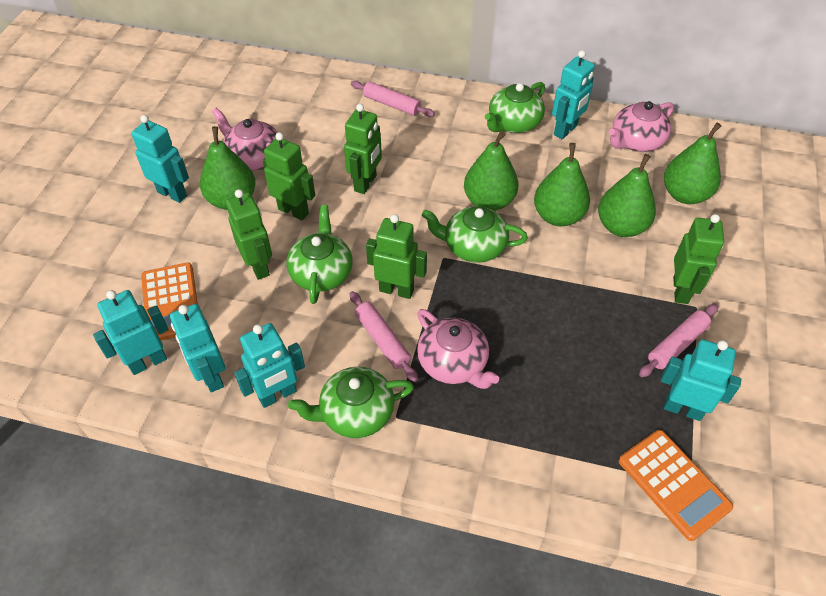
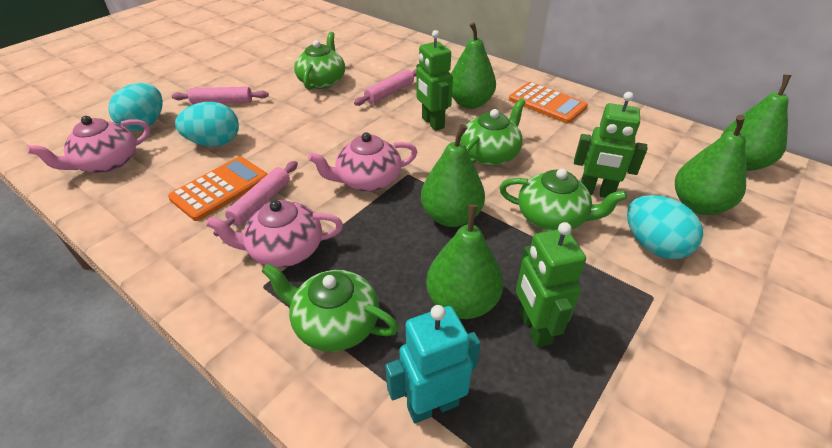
green robot: 5 -> 3
turquoise egg: 0 -> 3
turquoise robot: 6 -> 1

